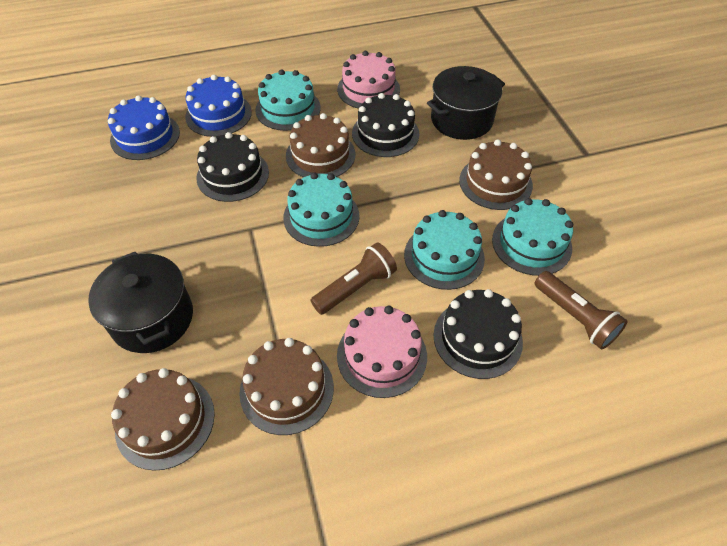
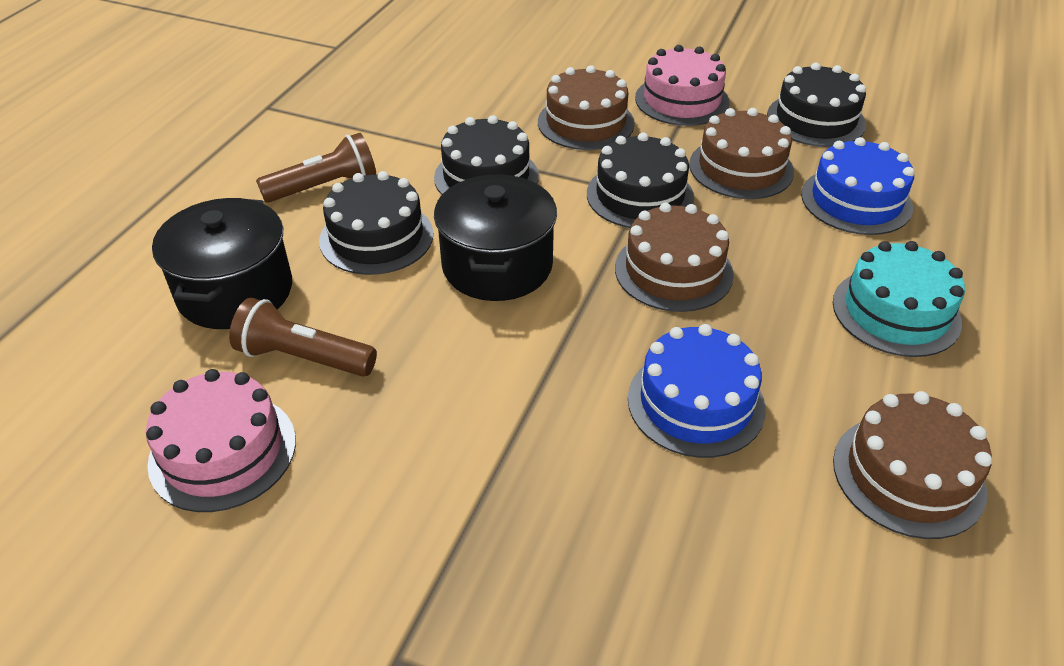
black cake: 3 -> 4
turquoise cake: 4 -> 1

